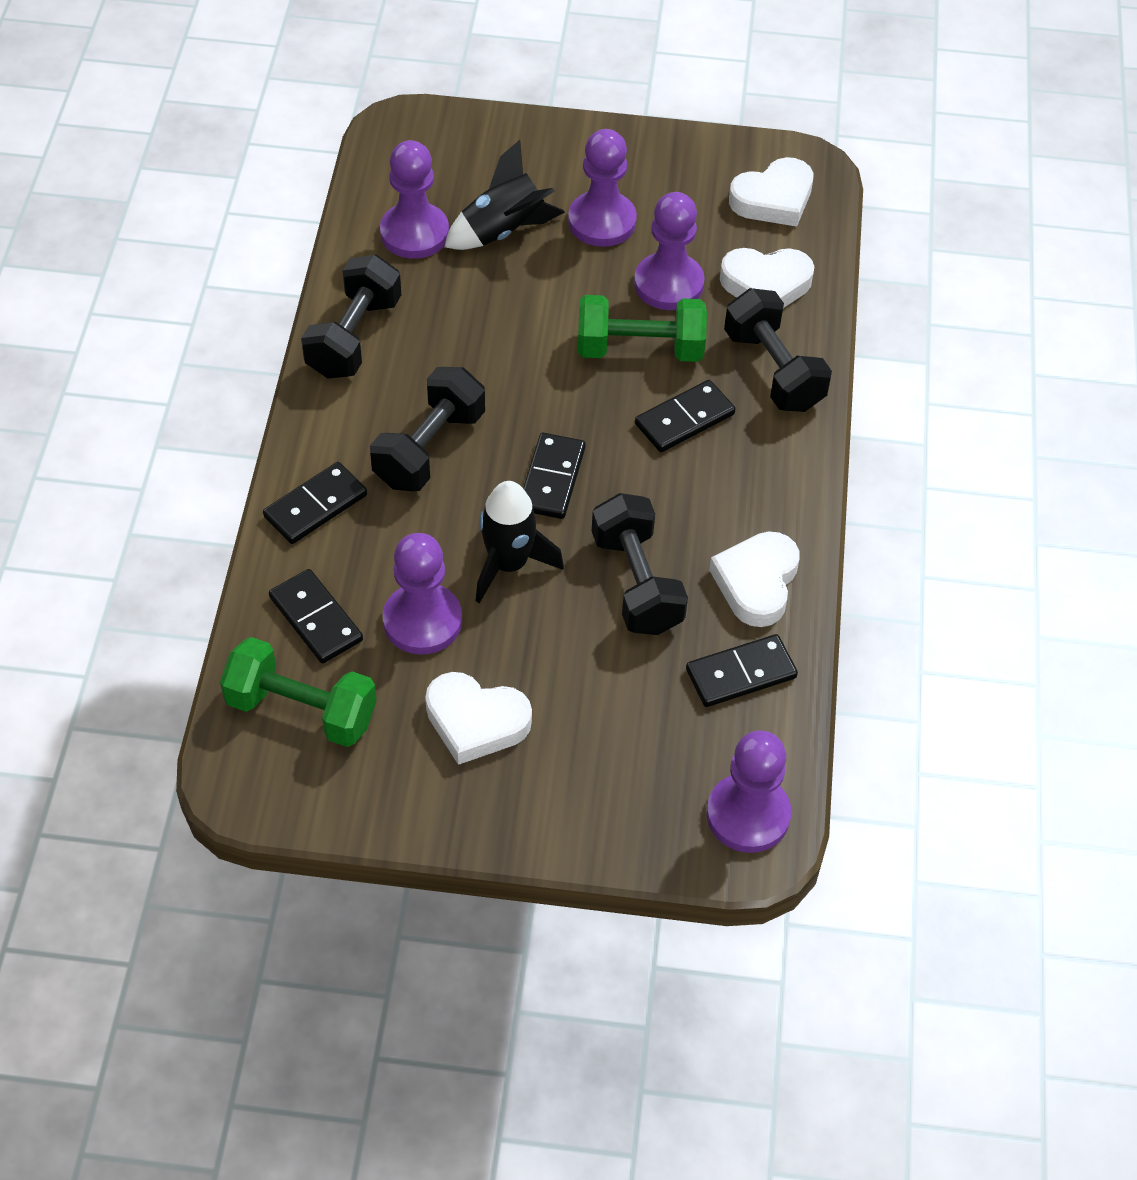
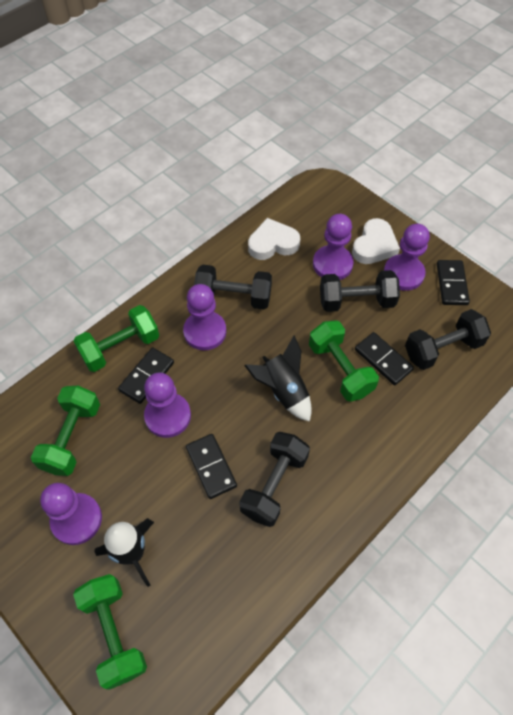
black domino: 5 -> 4
green dumbbell: 2 -> 4
white heart: 4 -> 2

